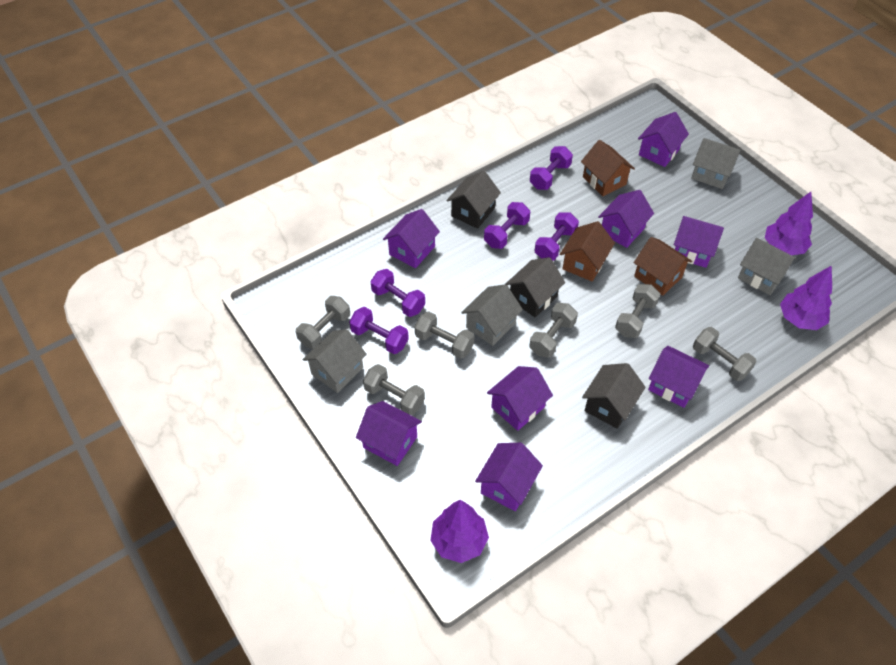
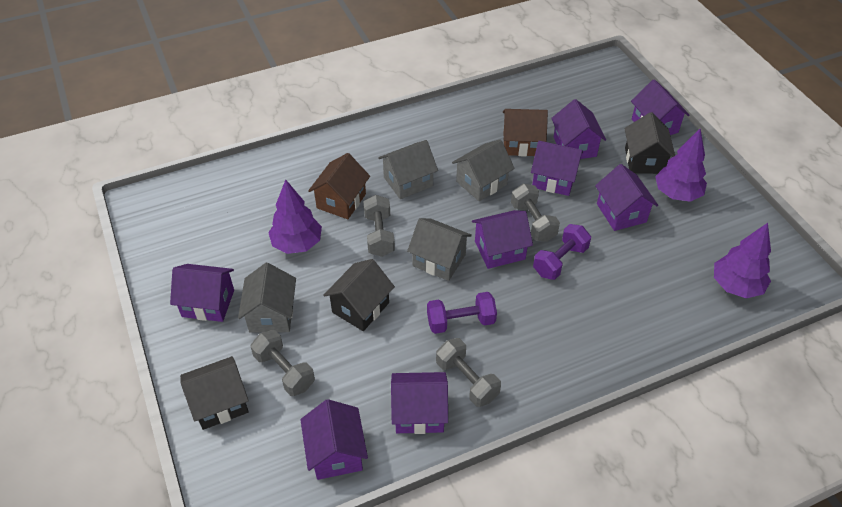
brown house: 3 -> 2
grey dumbbell: 6 -> 4
purple dumbbell: 5 -> 2

